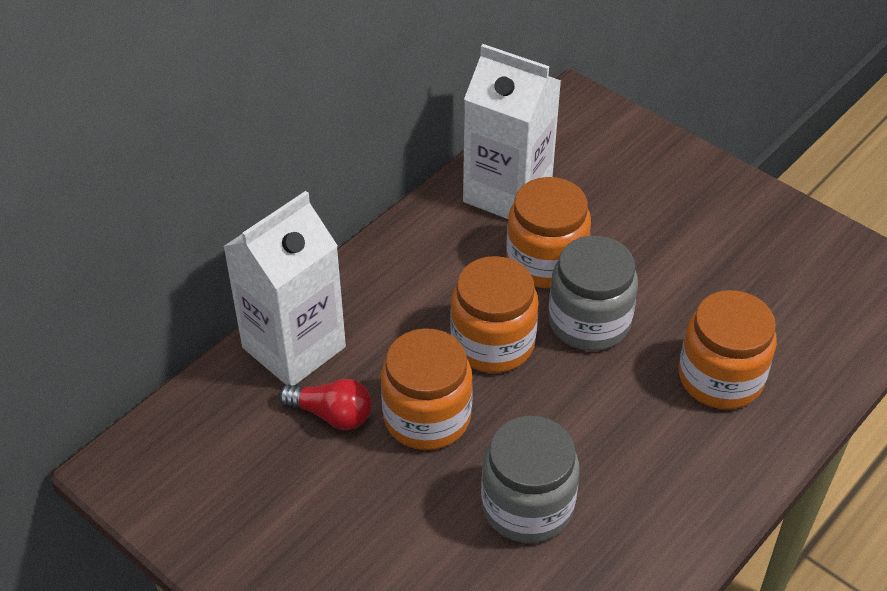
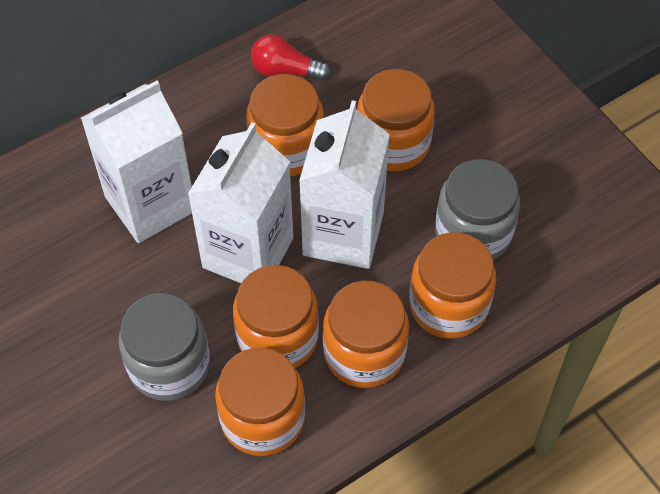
orange jar: 4 -> 6
white carton: 2 -> 3

